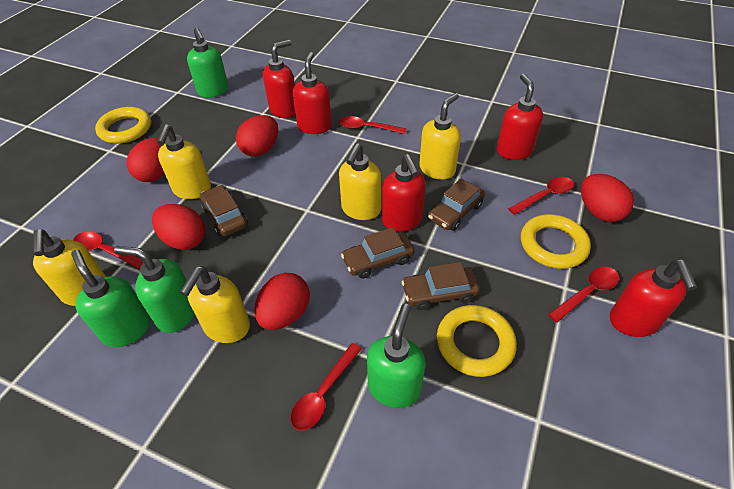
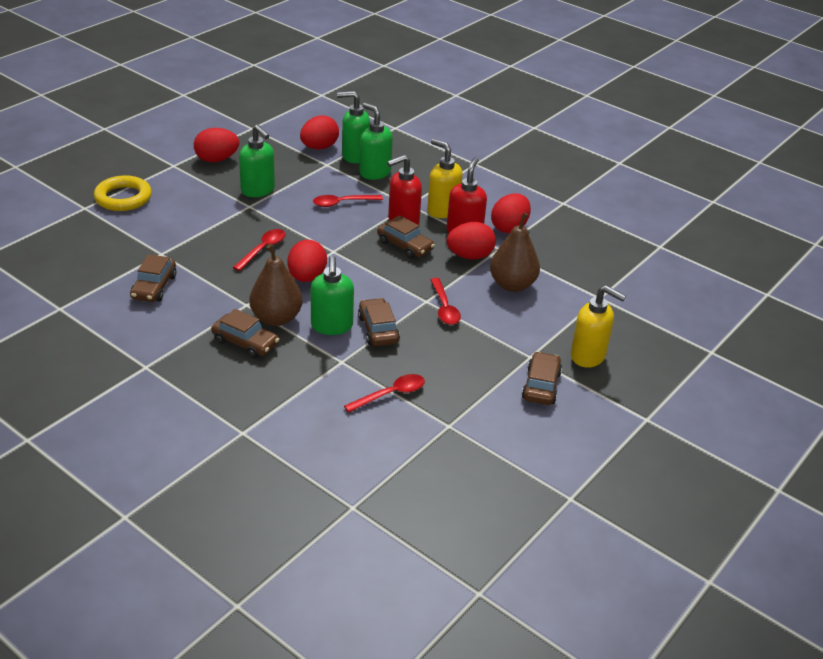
brown car: 4 -> 5
brown pear: 0 -> 2
red soap dispenser: 5 -> 2
red spoon: 5 -> 4
yellow ring: 3 -> 1
yellow soap dispenser: 5 -> 2

